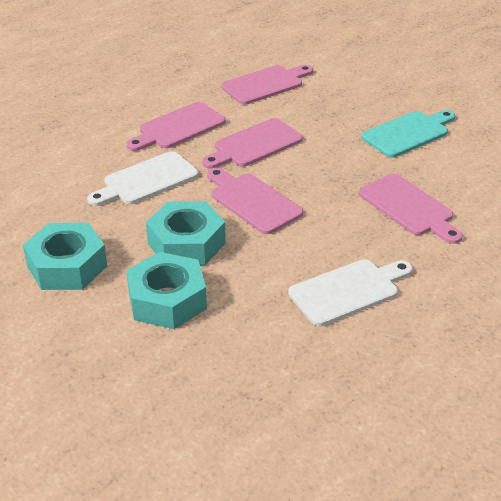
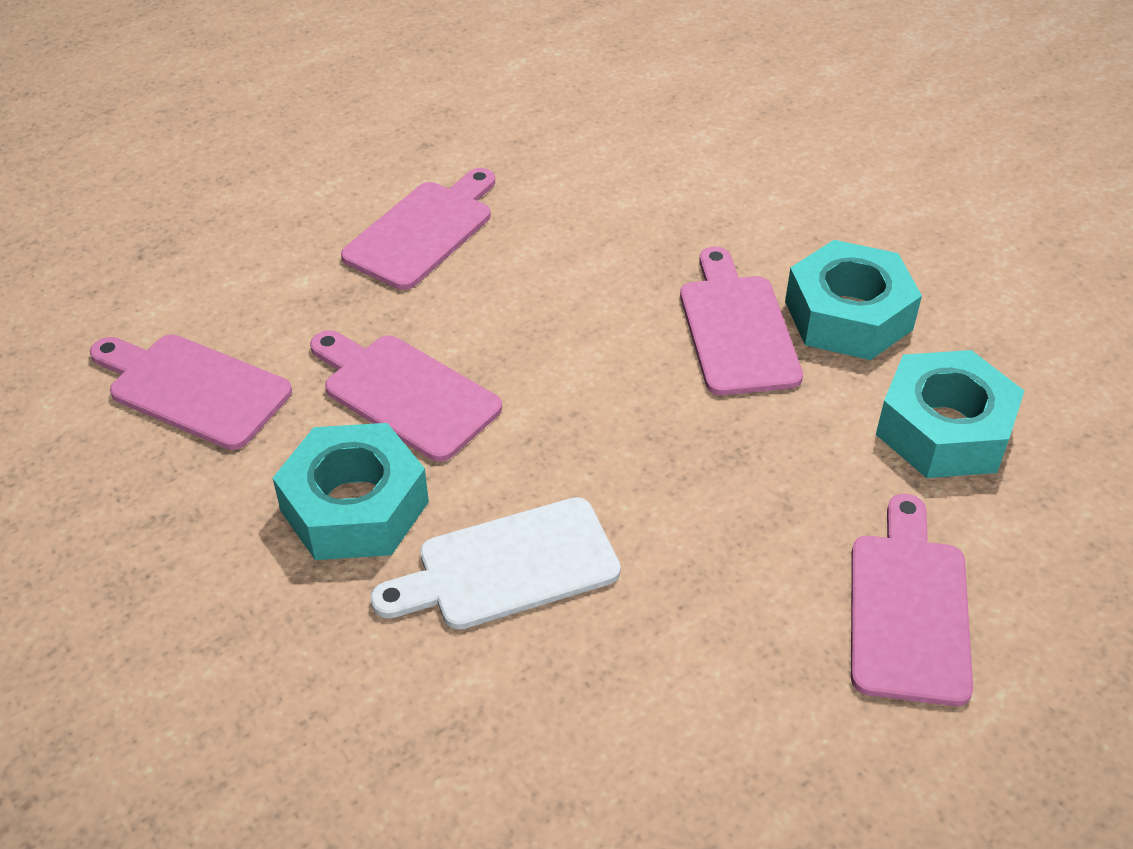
turquoise cutting board: 1 -> 0
white cutting board: 2 -> 1

